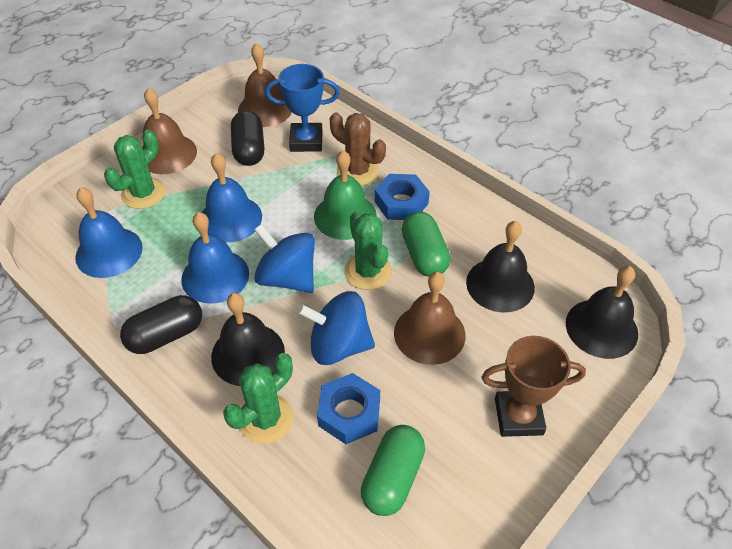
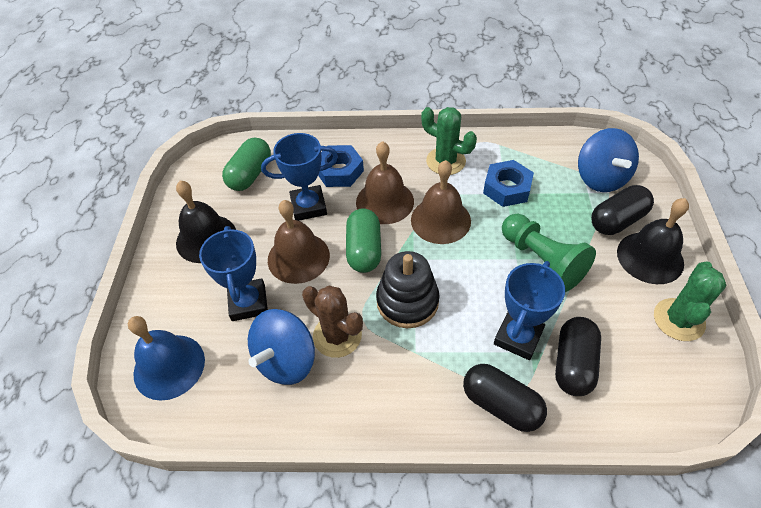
black bell: 3 -> 2
black capsule: 2 -> 3
black stacking toy: 0 -> 1
blue bell: 3 -> 1
blue trophy: 1 -> 3
brown trophy: 1 -> 0
green bell: 1 -> 0
green cactus: 3 -> 2
green pawn: 0 -> 1

